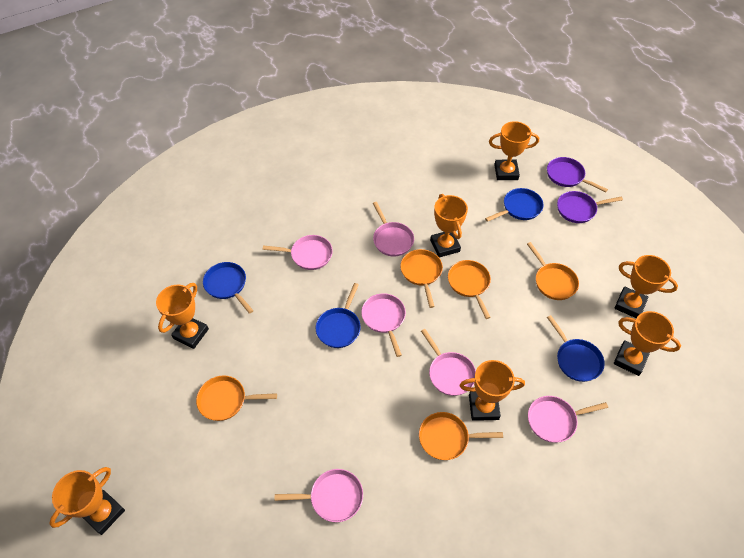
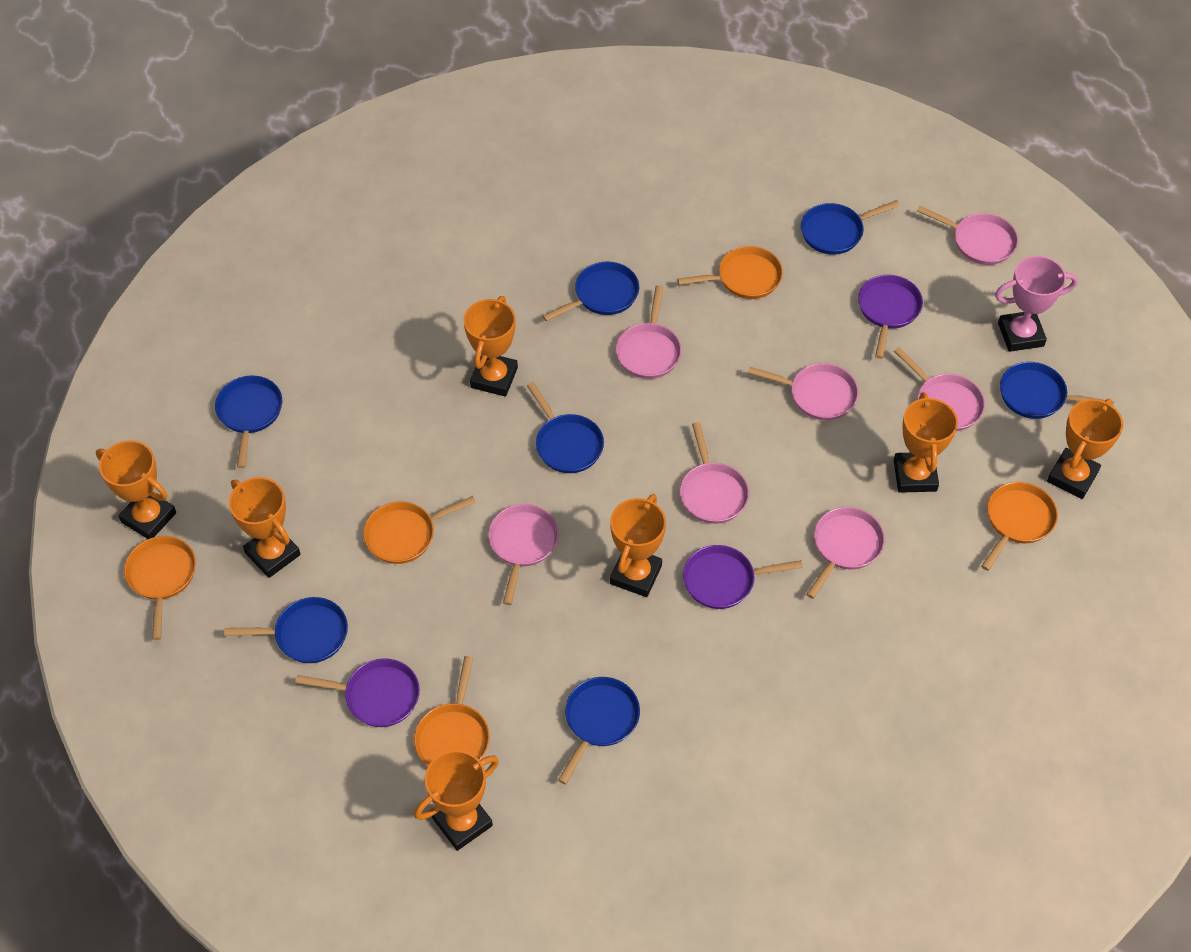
blue pan: 4 -> 7
pink pan: 6 -> 7
pink trophy: 0 -> 1
purple pan: 2 -> 3

